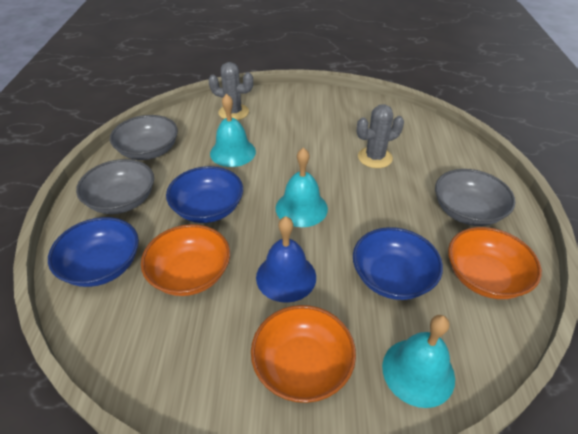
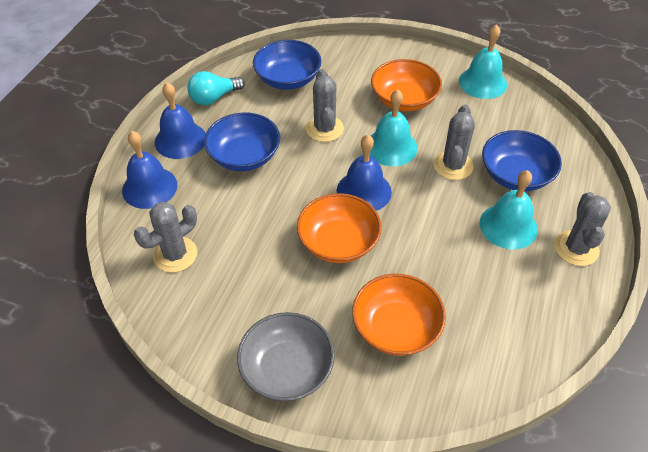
blue bell: 1 -> 3
grey bowl: 3 -> 1
grey cactus: 2 -> 4
turquoise light bulb: 0 -> 1

